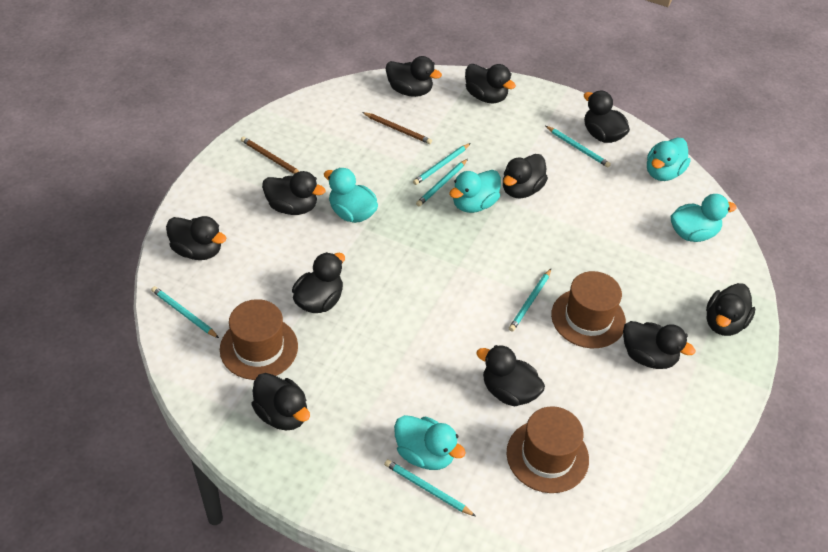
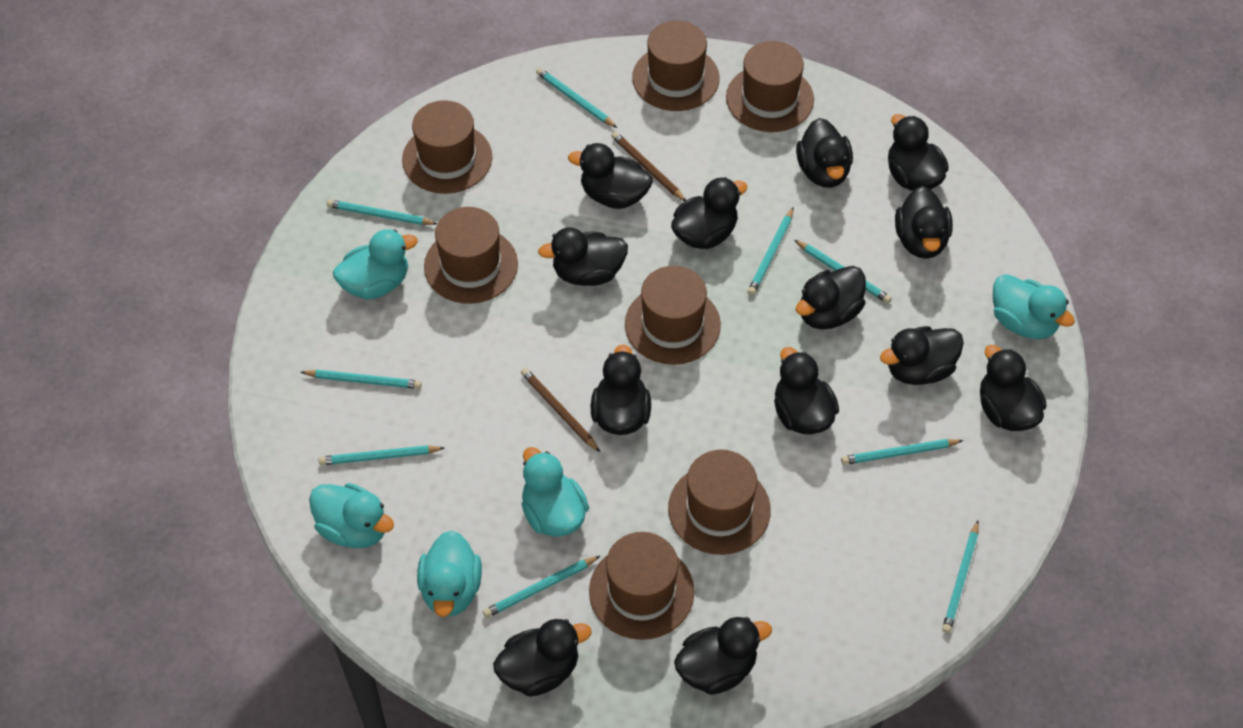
black duck: 11 -> 13
brown hat: 3 -> 7
turquoise pencil: 6 -> 9

